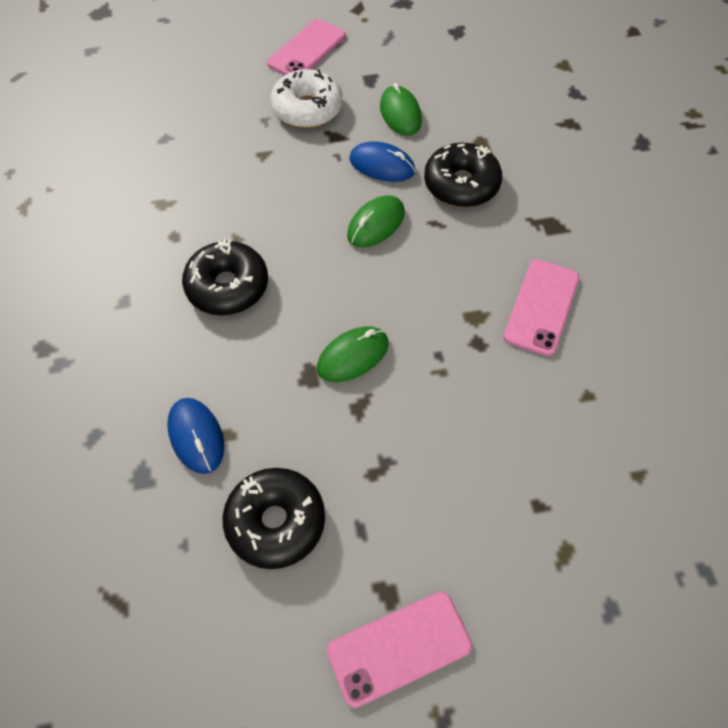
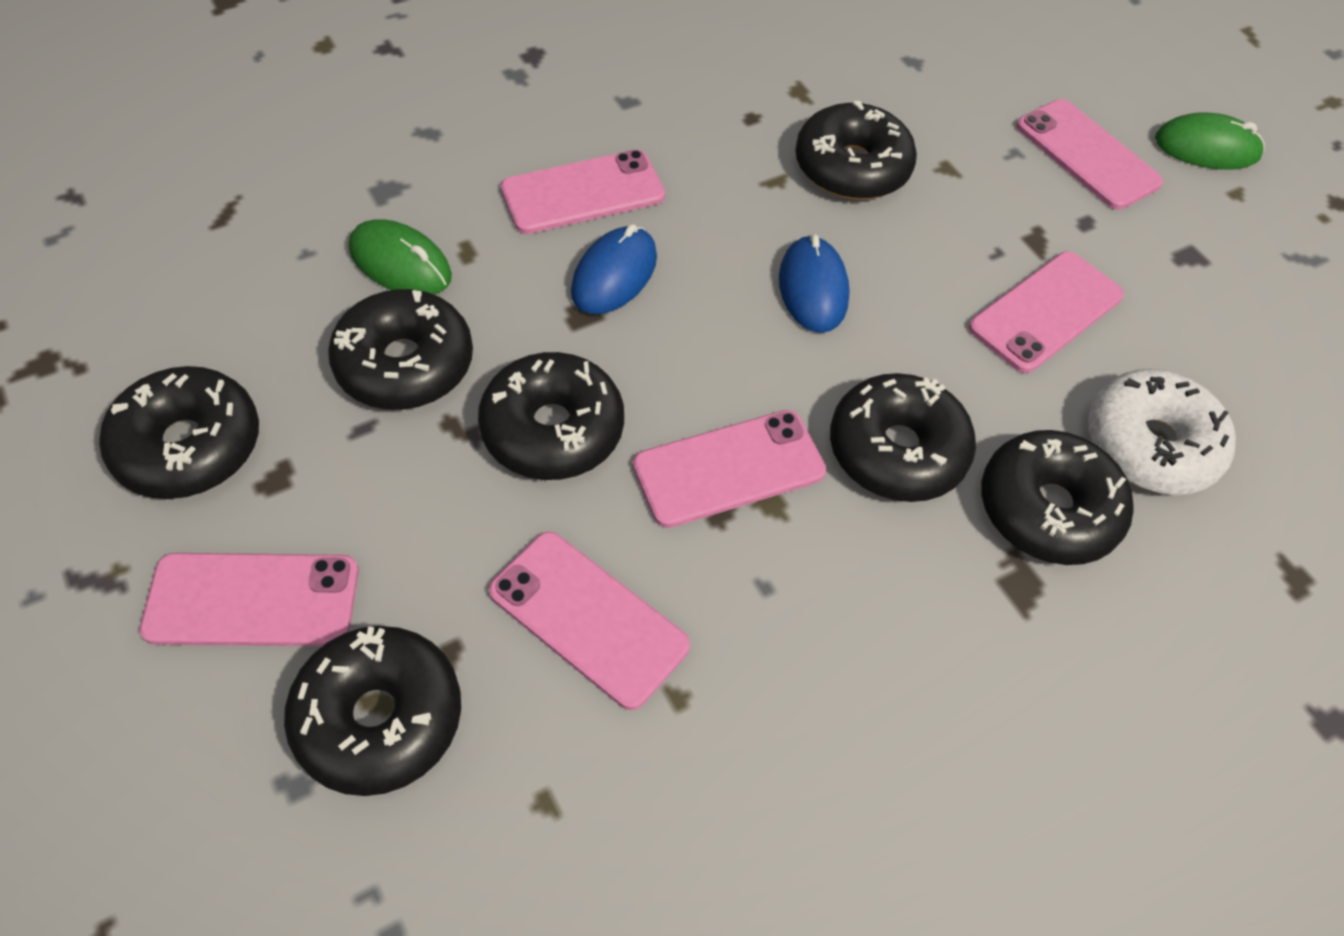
black donut: 3 -> 7
green mouse: 3 -> 2
pink phone: 3 -> 6

